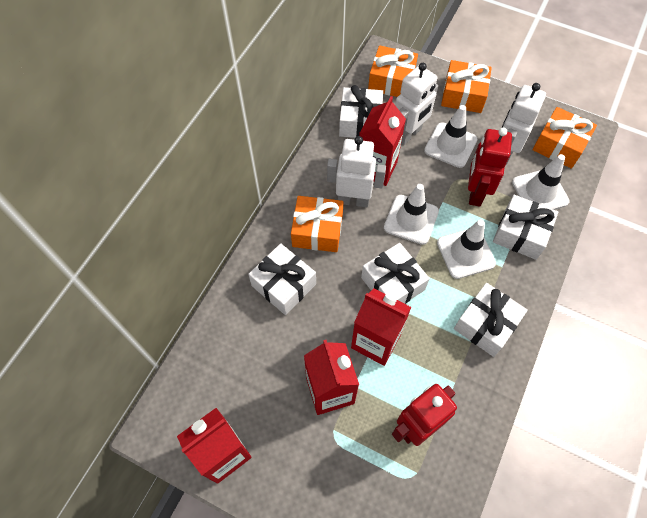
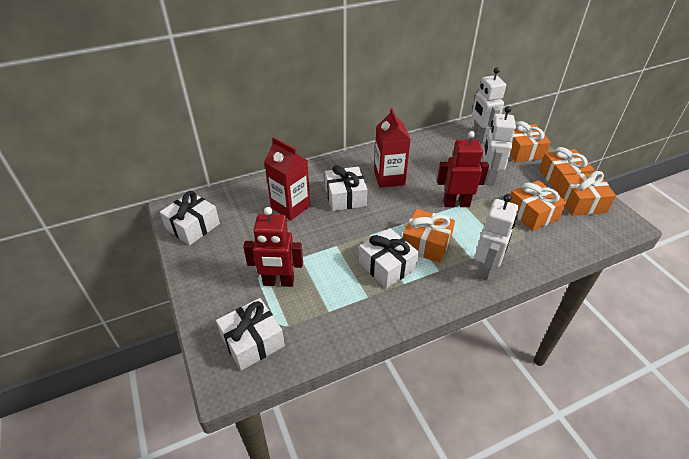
orange gift: 4 -> 5
red carton: 4 -> 2
white gift: 5 -> 4
white traffic cone: 4 -> 0

